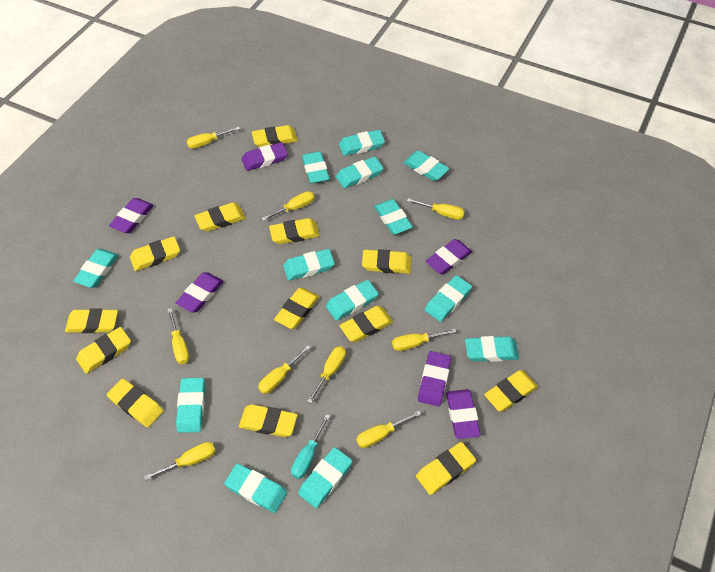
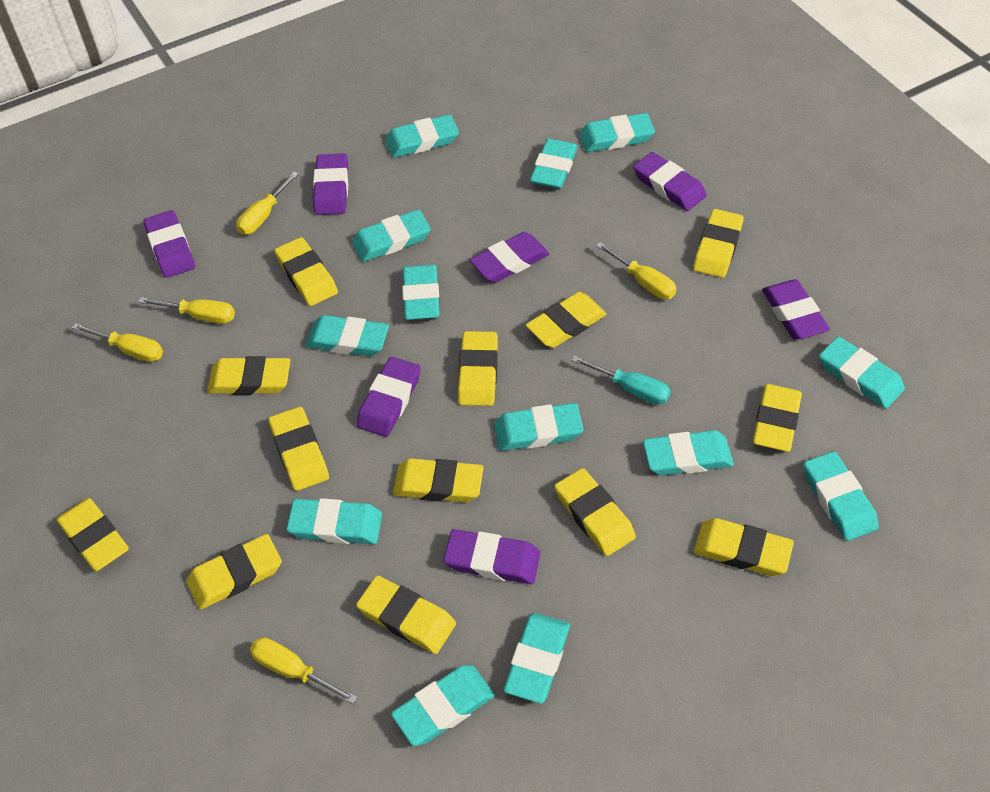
purple eraser: 6 -> 7
yellow screwdriver: 9 -> 5

